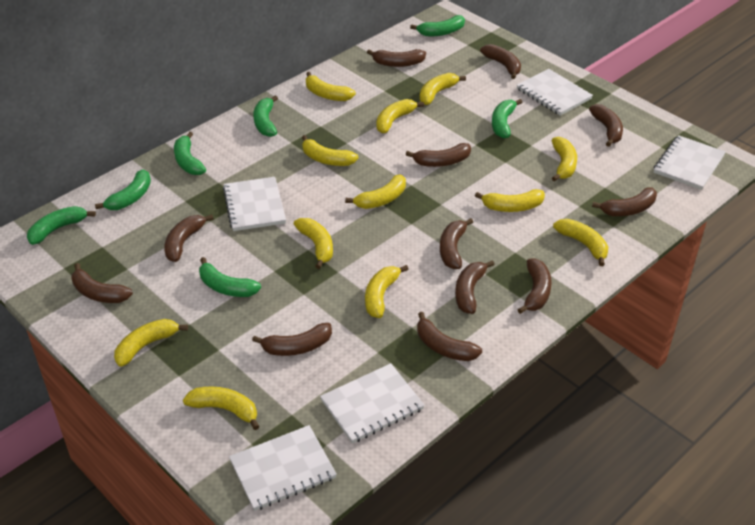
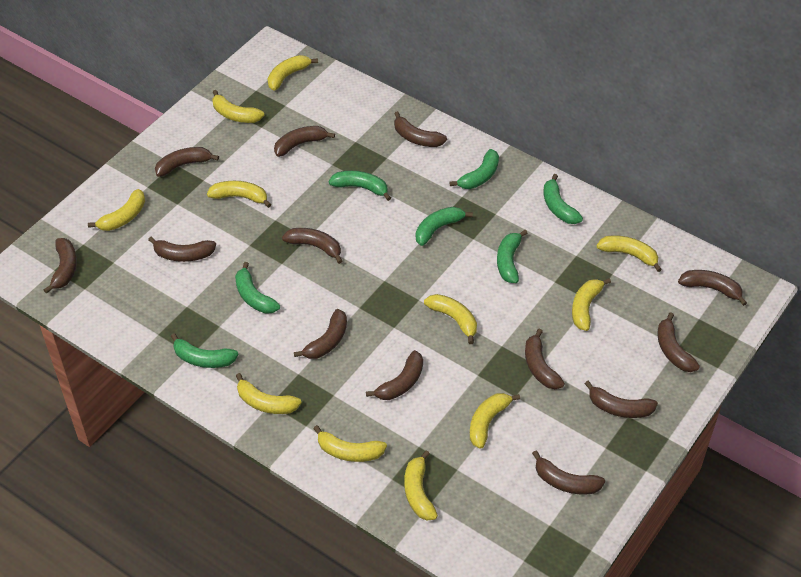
brown banana: 12 -> 13
white notebook: 5 -> 0
yellow banana: 12 -> 11

